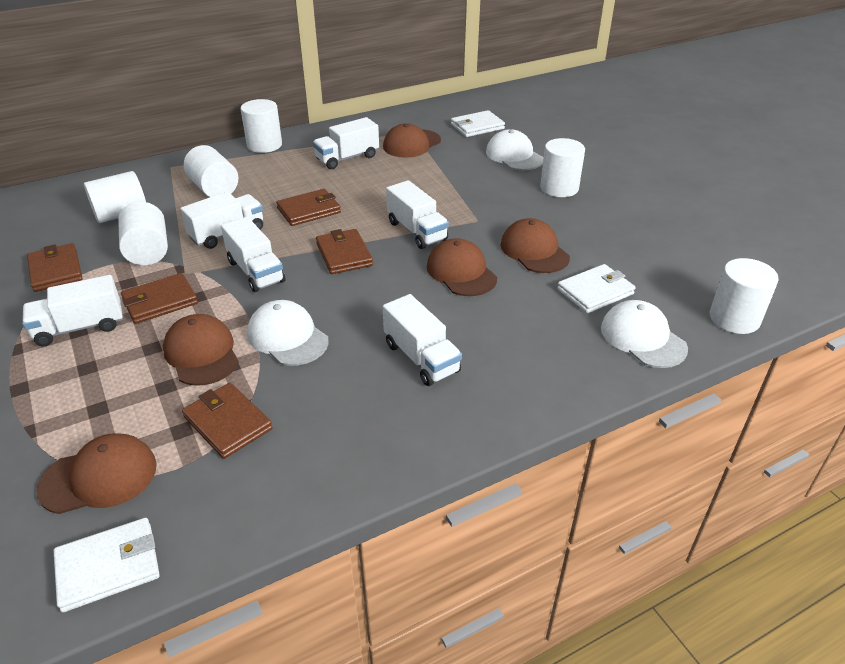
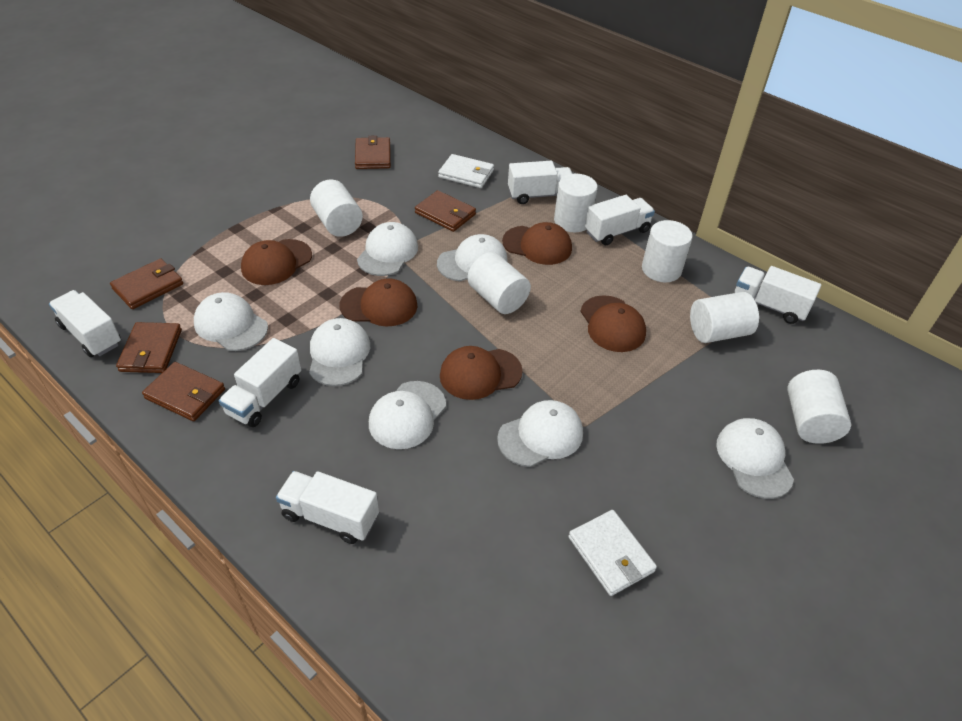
white cap: 3 -> 7
white wallet: 3 -> 2

